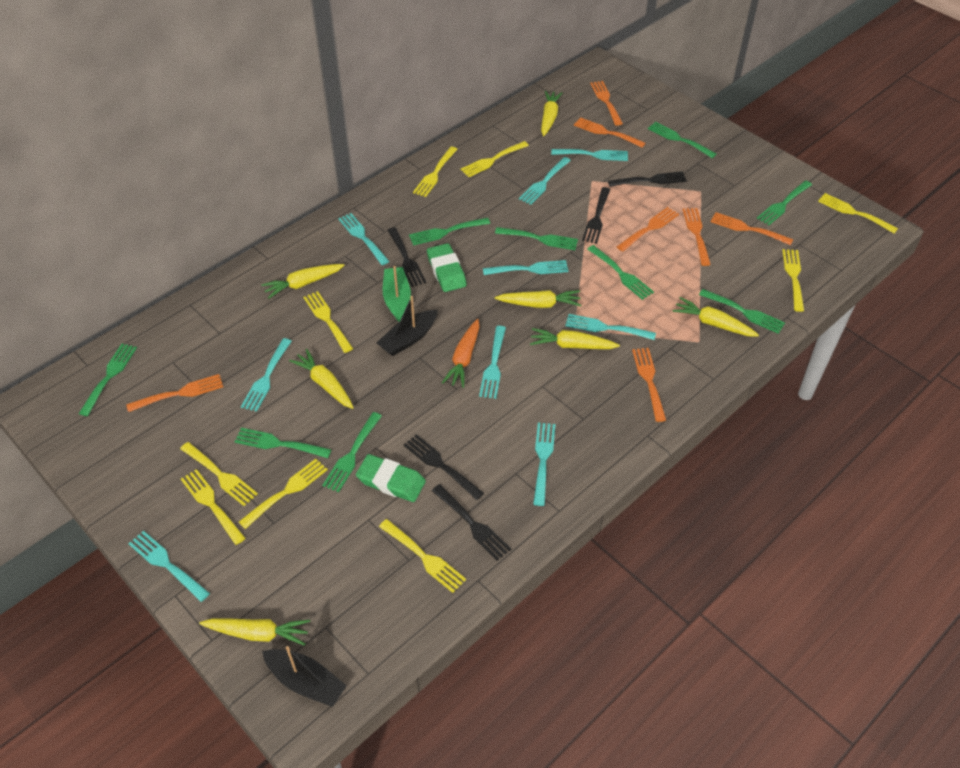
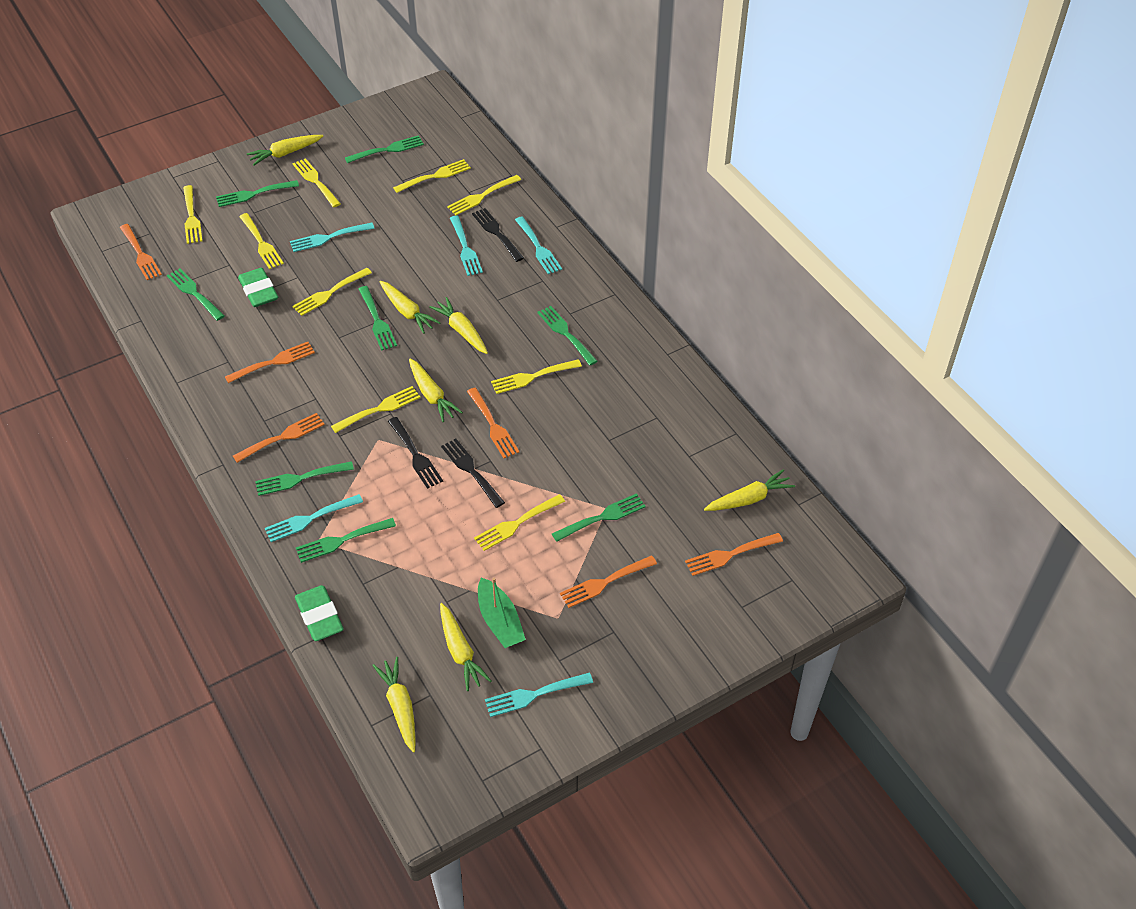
black boat: 2 -> 0
black fork: 5 -> 3
green fork: 9 -> 8
orange carrot: 1 -> 0
orange fork: 7 -> 6
turquoise fork: 9 -> 5

